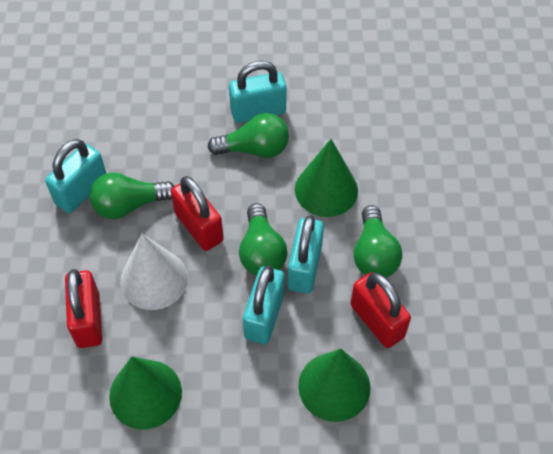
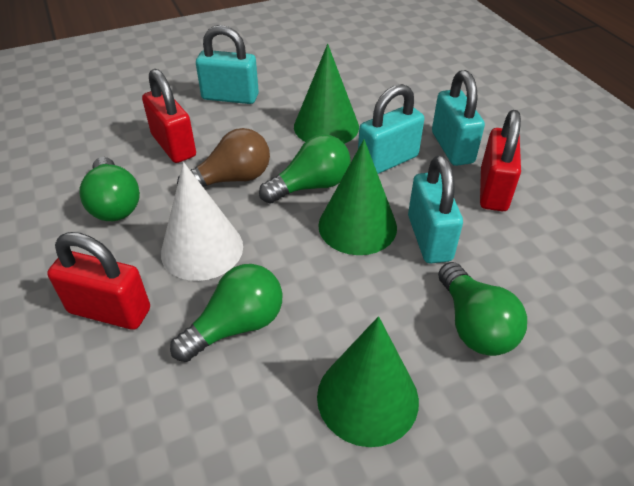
brown light bulb: 0 -> 1

